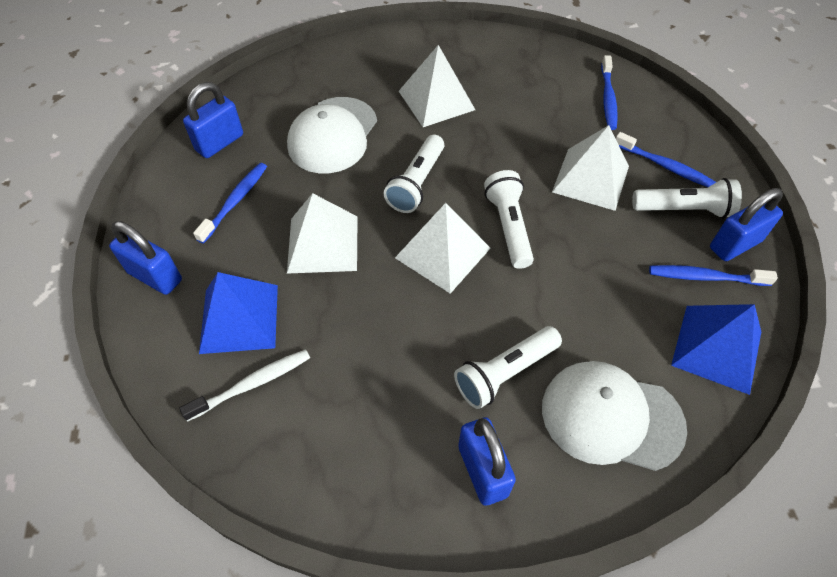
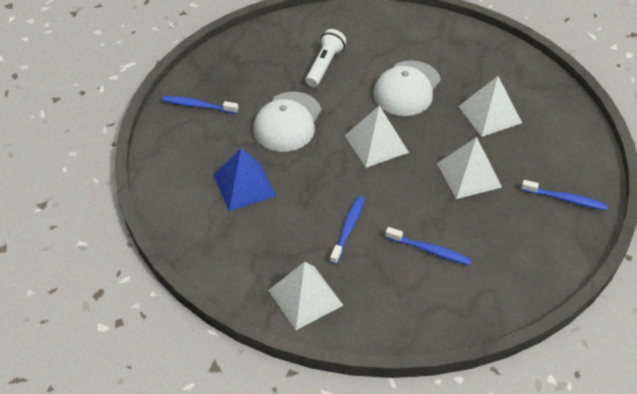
blue padlock: 4 -> 0
blue pyramid: 2 -> 1
white flashlight: 4 -> 1
white toothbrush: 1 -> 0

